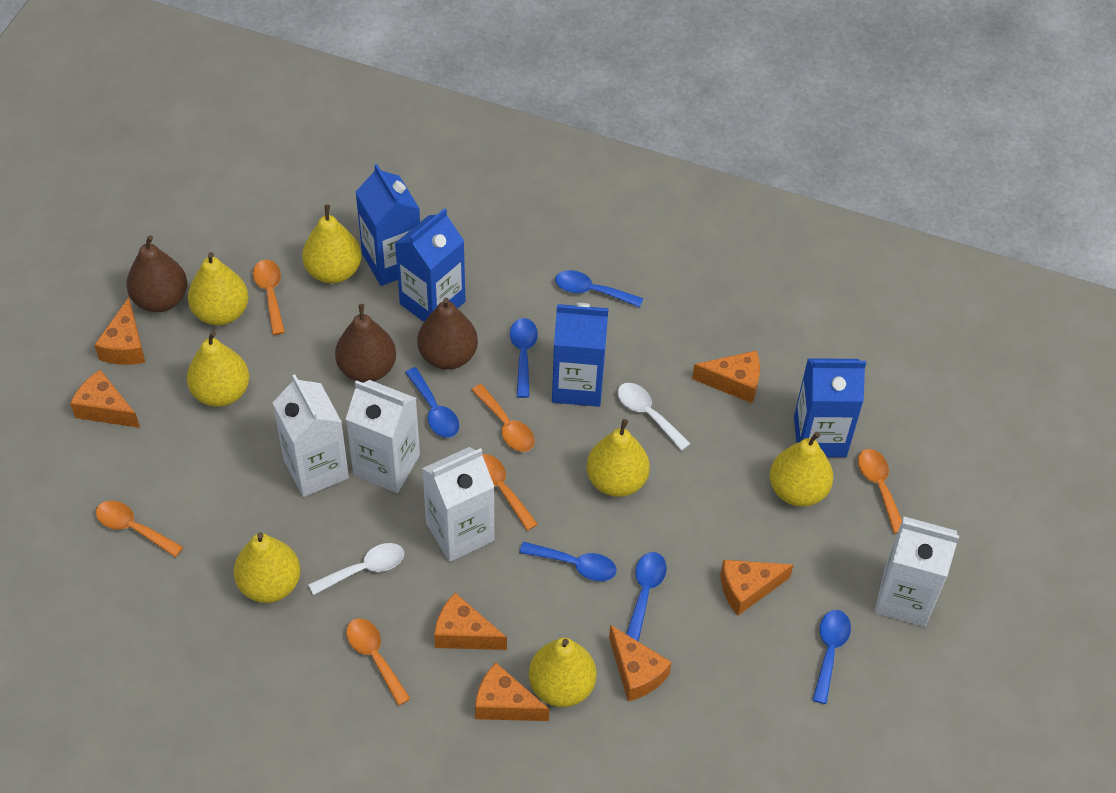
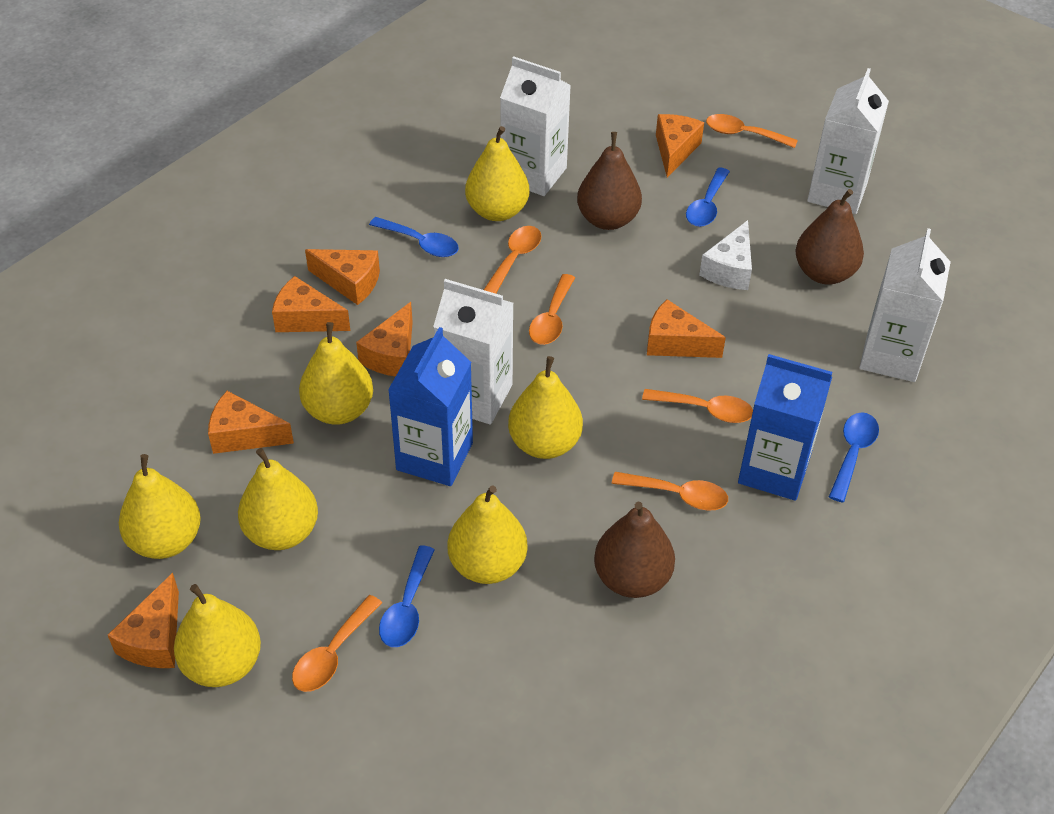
blue carton: 4 -> 2
blue spoon: 6 -> 4
white cheese: 0 -> 1
white spoon: 2 -> 0

